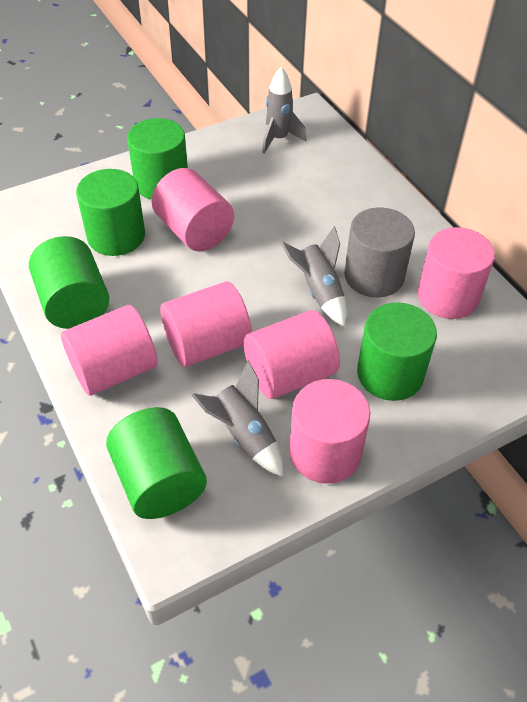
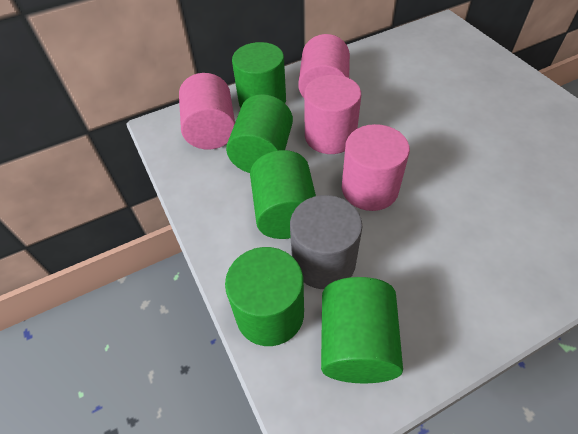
grey rocket: 3 -> 0
pink cylinder: 6 -> 4

